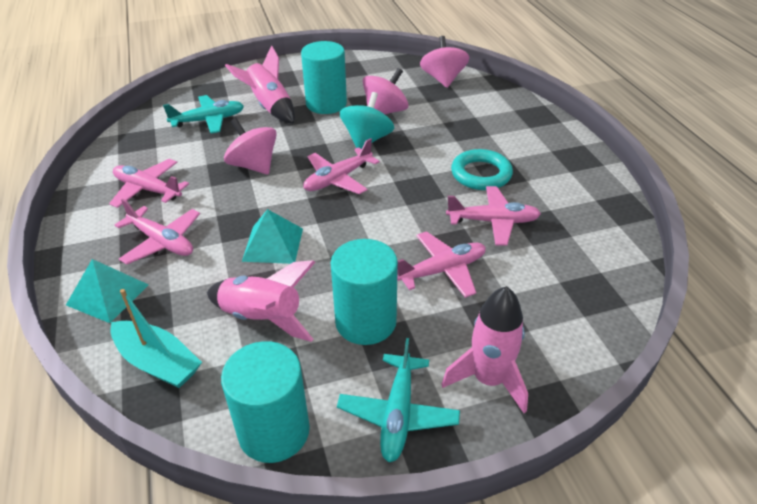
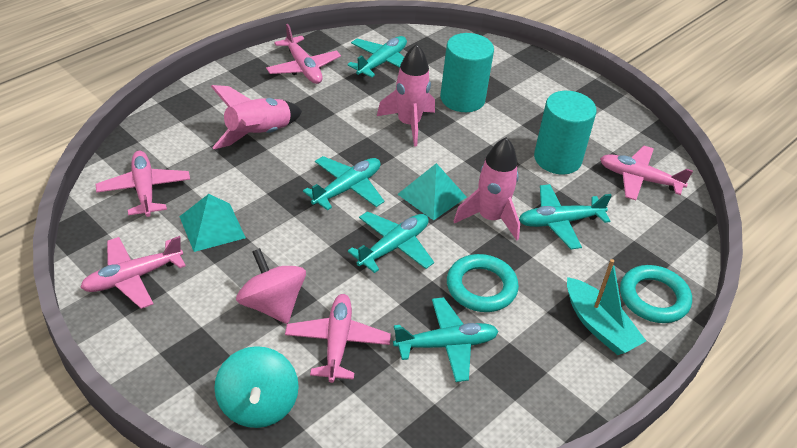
pink spinning top: 3 -> 1
turquoise cylinder: 3 -> 2
turquoise plane: 2 -> 5
turquoise ring: 1 -> 2

